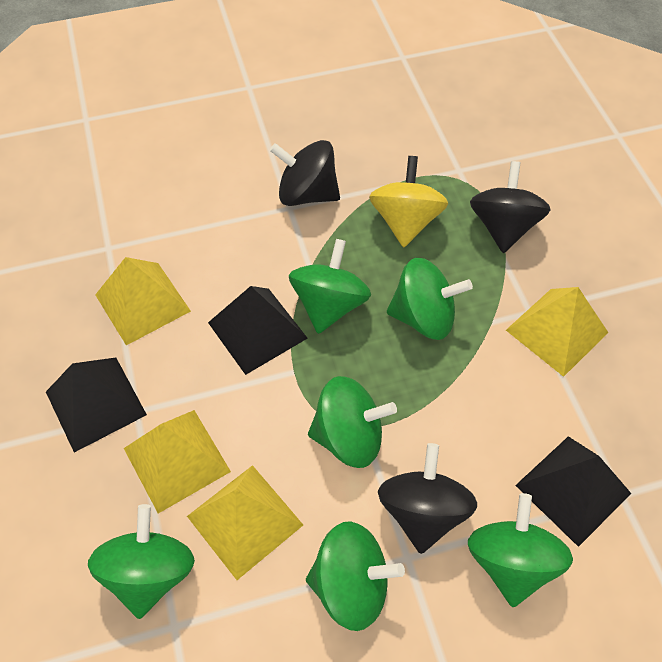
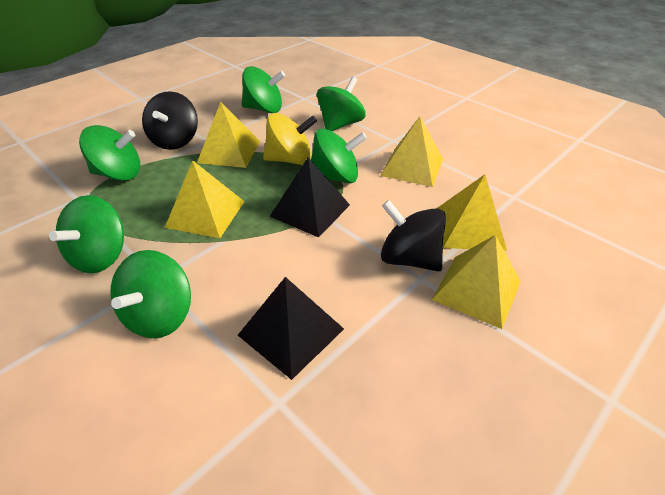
black pyramid: 3 -> 2
black spinning top: 3 -> 2
yellow pyramid: 4 -> 5

